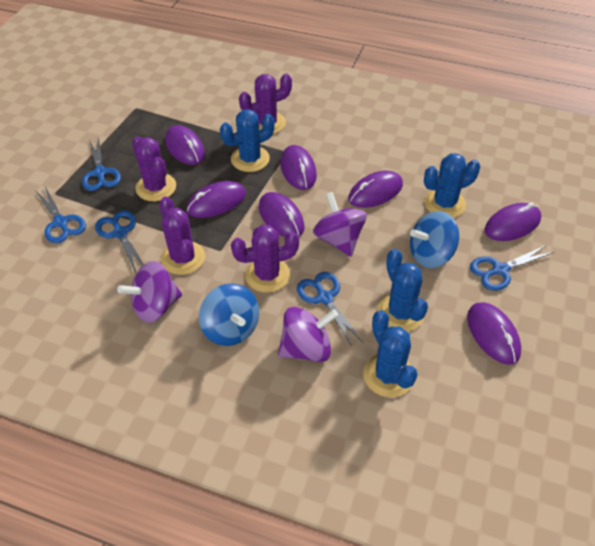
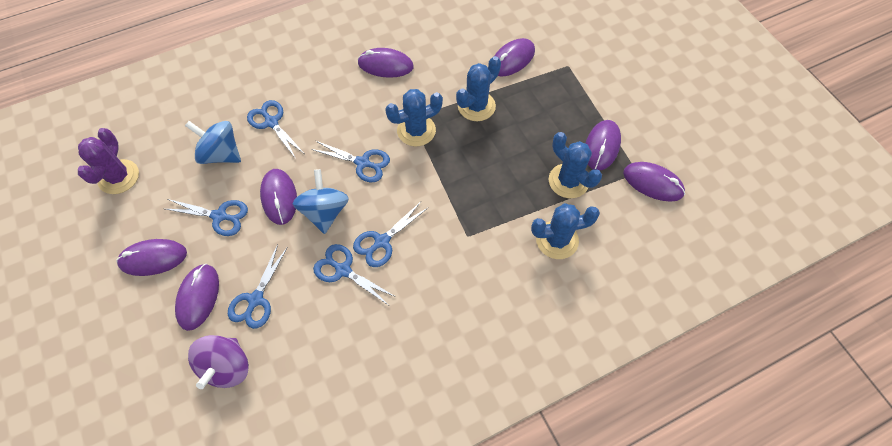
blue scissors: 5 -> 6
purple cactus: 4 -> 1
purple spinning top: 3 -> 1

